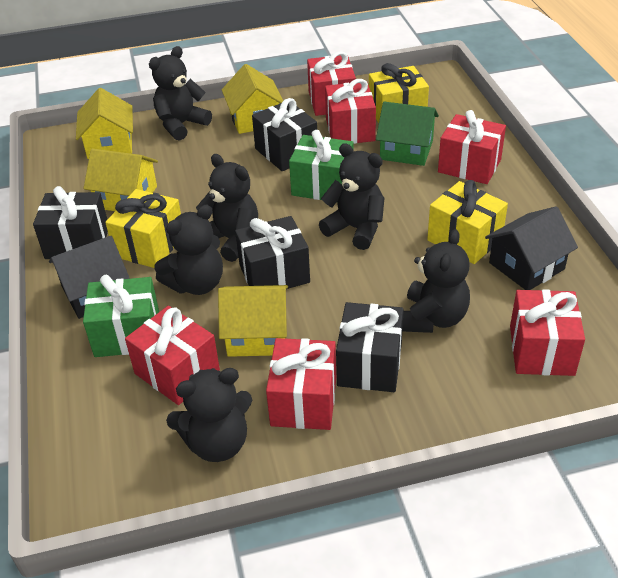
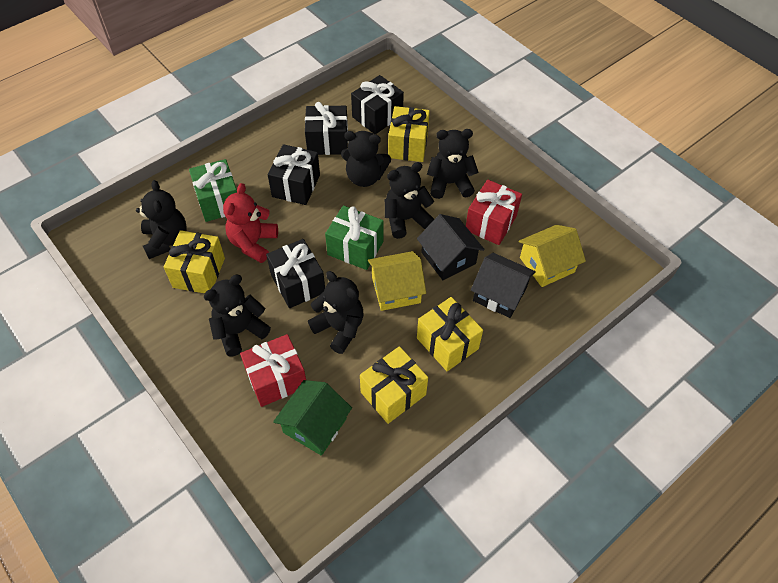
red gift: 6 -> 2
red teddy bear: 0 -> 1
yellow gift: 3 -> 4
yellow house: 4 -> 2

